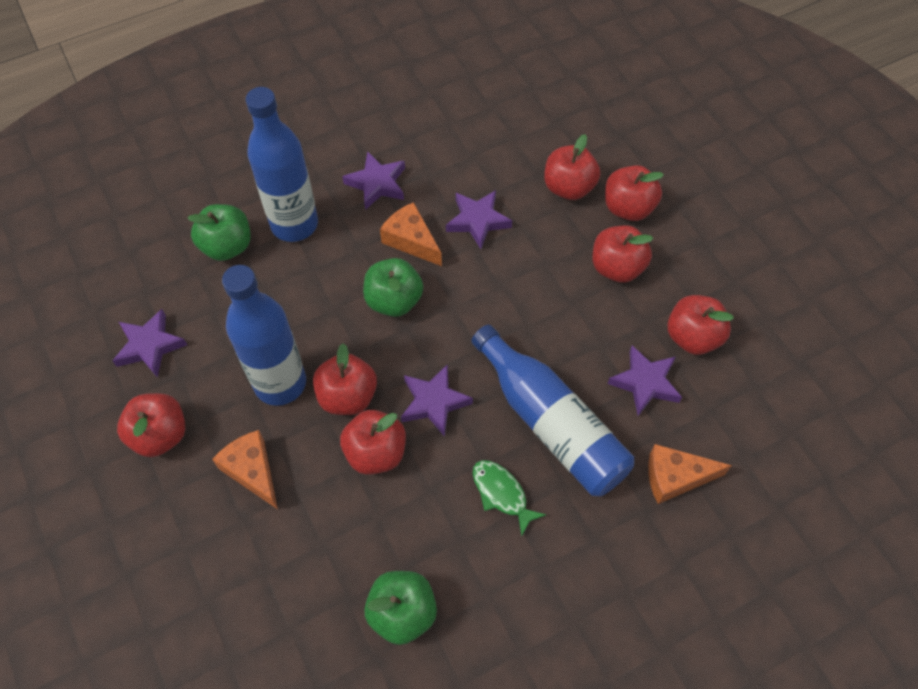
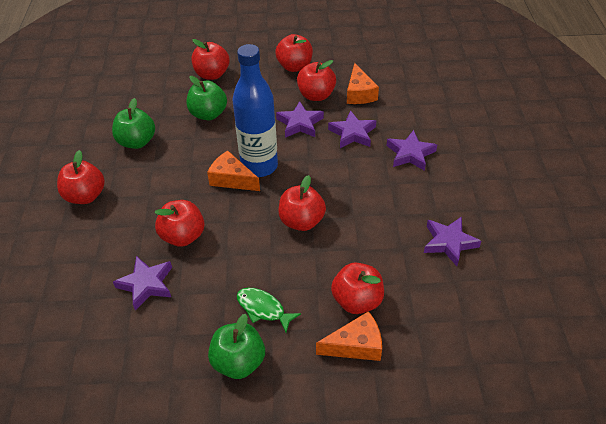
blue bottle: 3 -> 1

